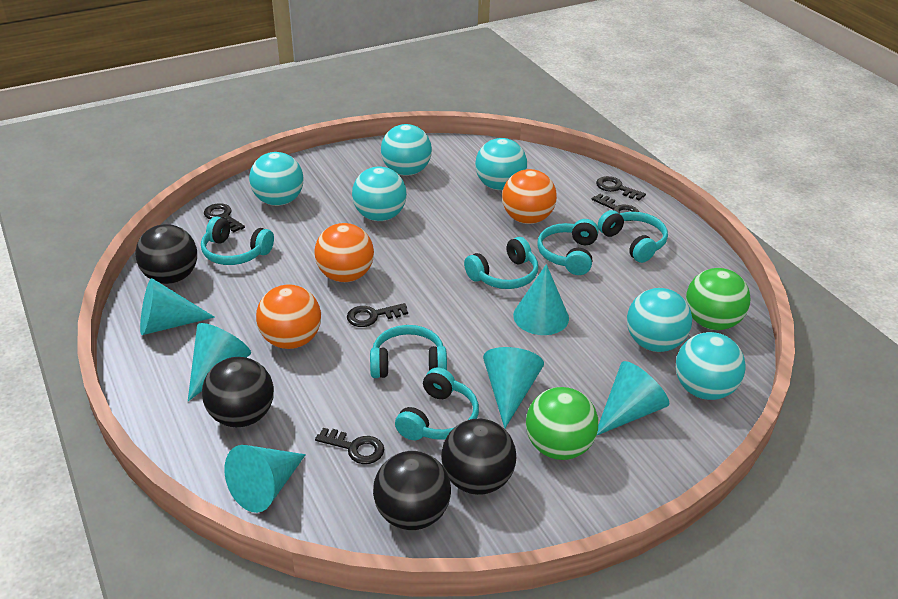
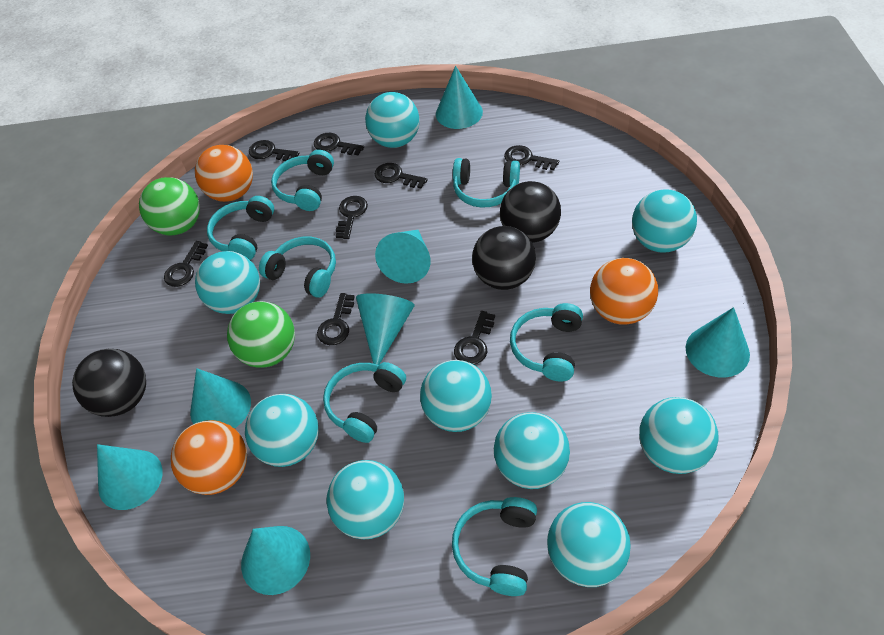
black ball: 4 -> 3
black key: 5 -> 8
turquoise ball: 6 -> 9
turquoise cone: 6 -> 7
turquoise headphones: 6 -> 7

